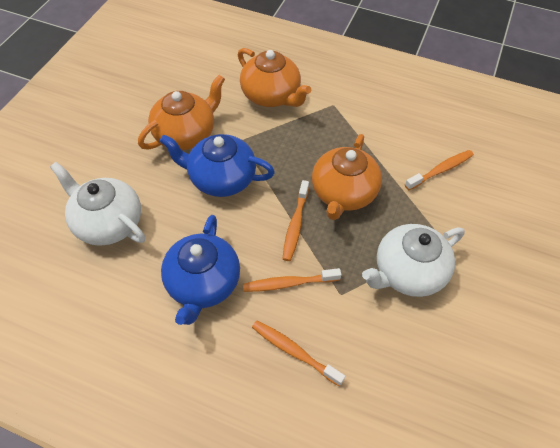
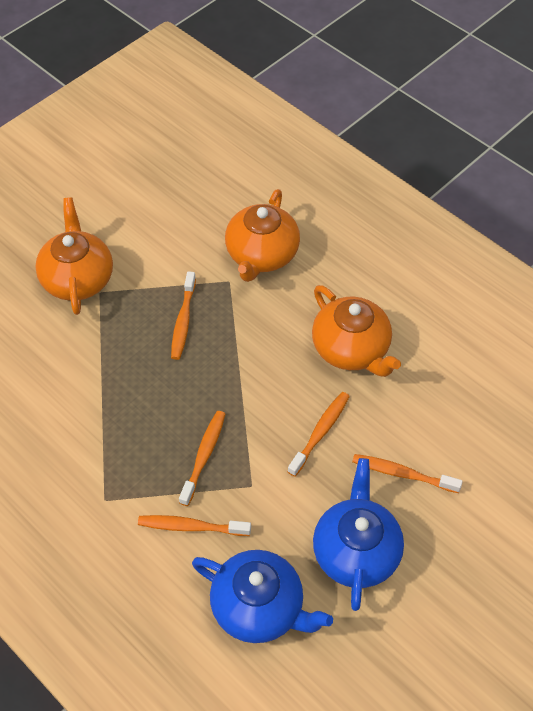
orange toothbrush: 4 -> 5
white teapot: 2 -> 0

